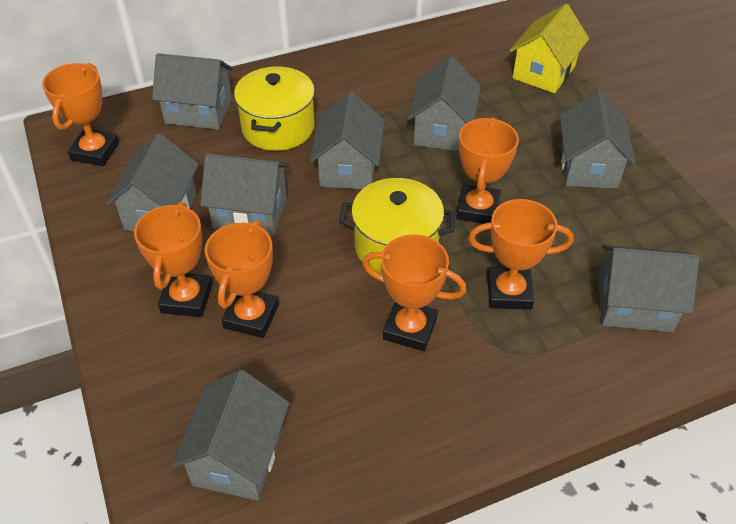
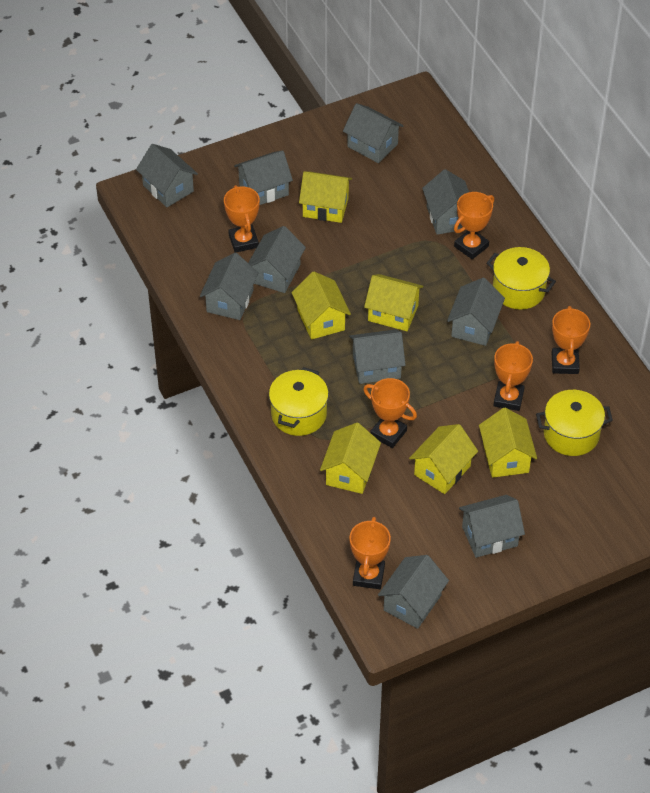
grey house: 8 -> 10
yellow house: 1 -> 6
yellow pot: 2 -> 3

